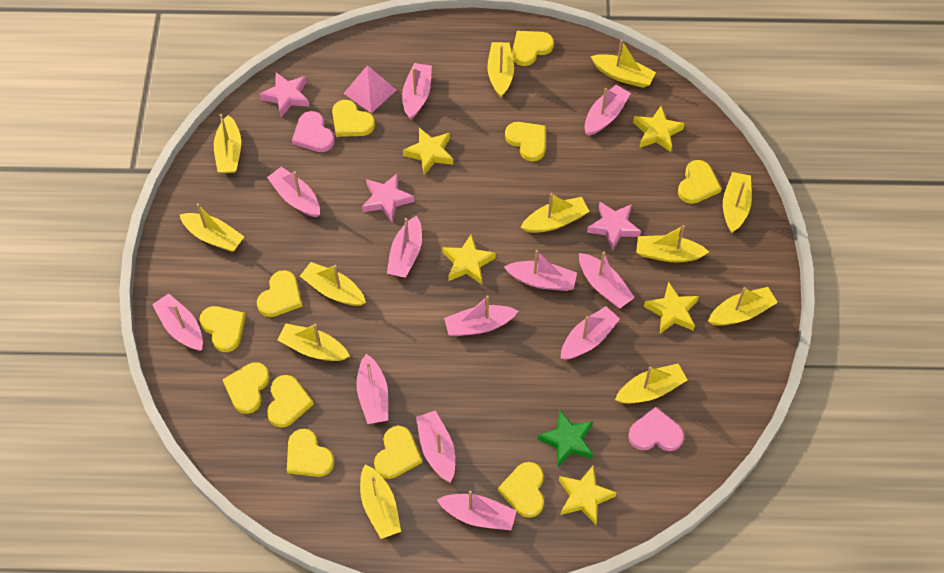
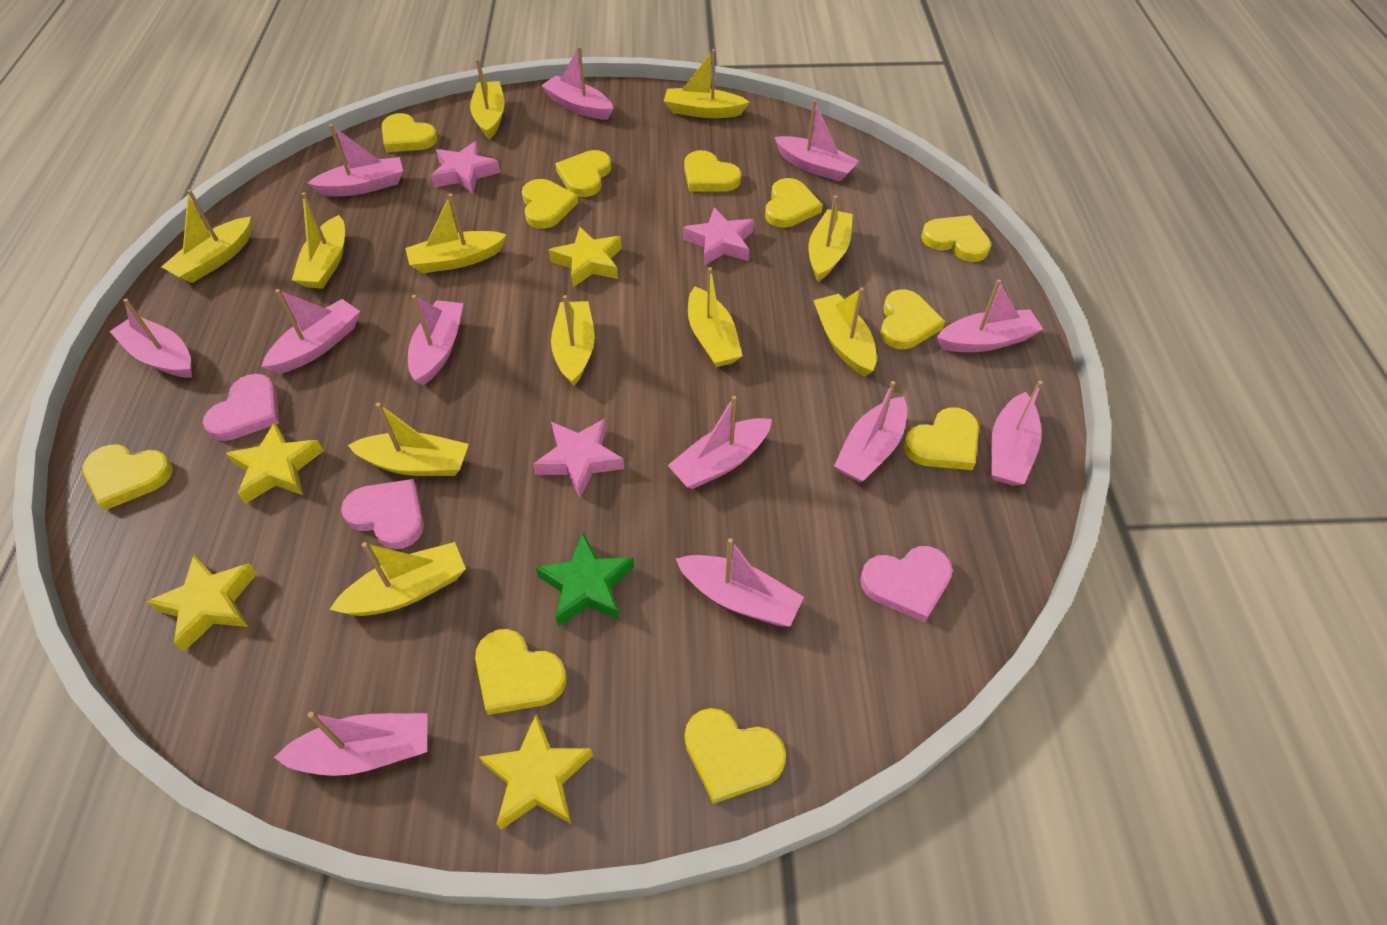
pink heart: 2 -> 3
pink pyramid: 1 -> 0
yellow boat: 12 -> 11
yellow star: 5 -> 4

